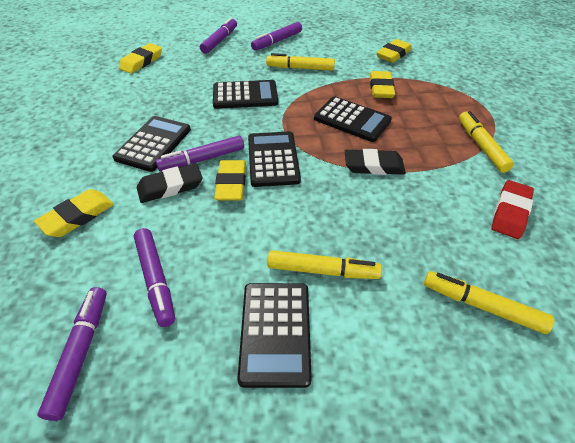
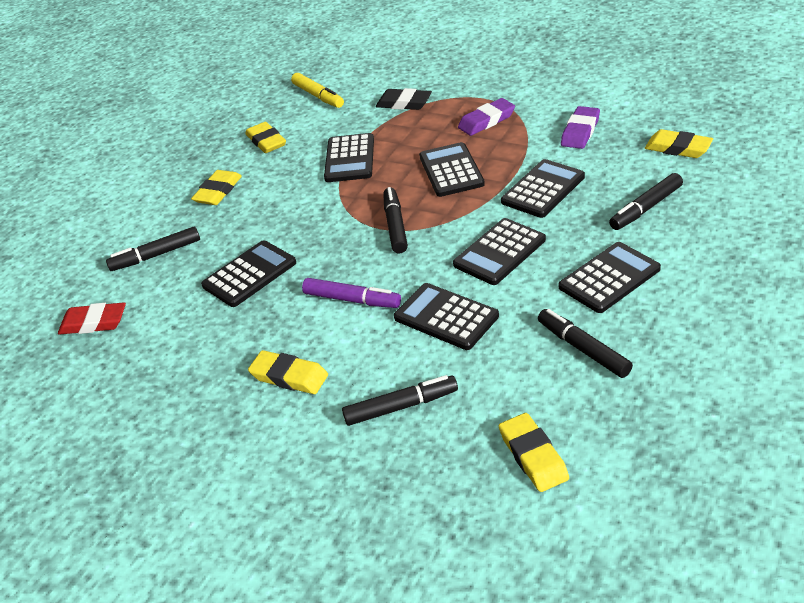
black calculator: 5 -> 7
black eraser: 2 -> 1
black marker: 0 -> 5
purple eraser: 0 -> 2
purple marker: 5 -> 1
yellow marker: 4 -> 1

